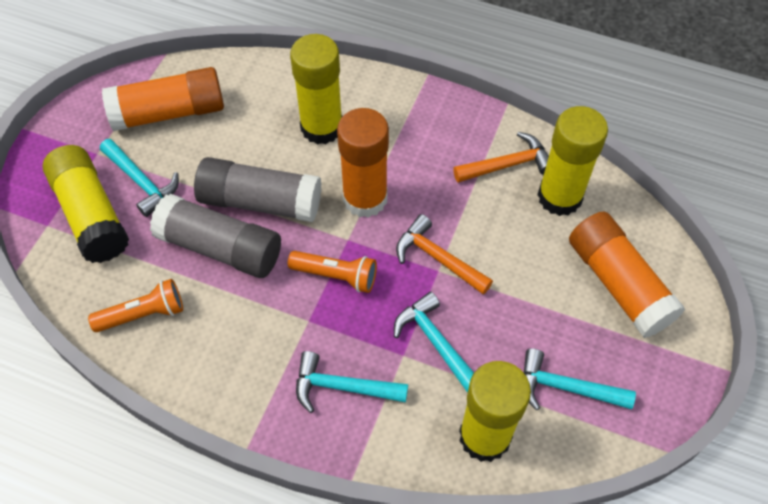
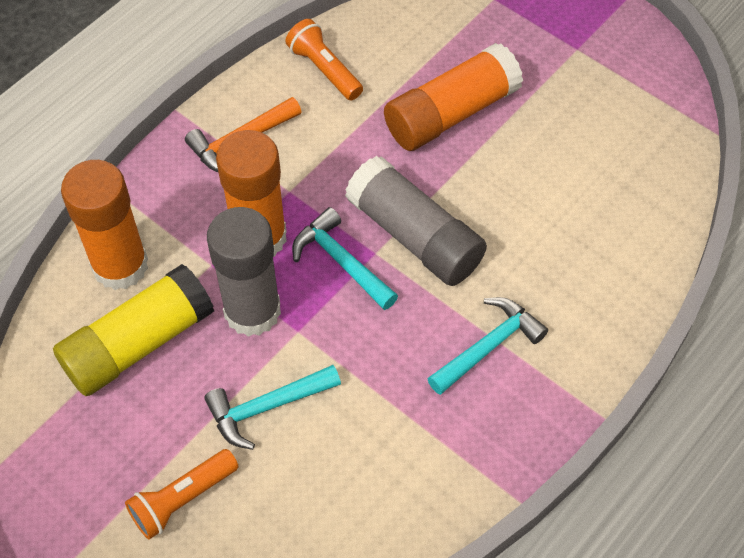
orange hammer: 2 -> 1
turquoise hammer: 4 -> 3
yellow glue stick: 4 -> 1

